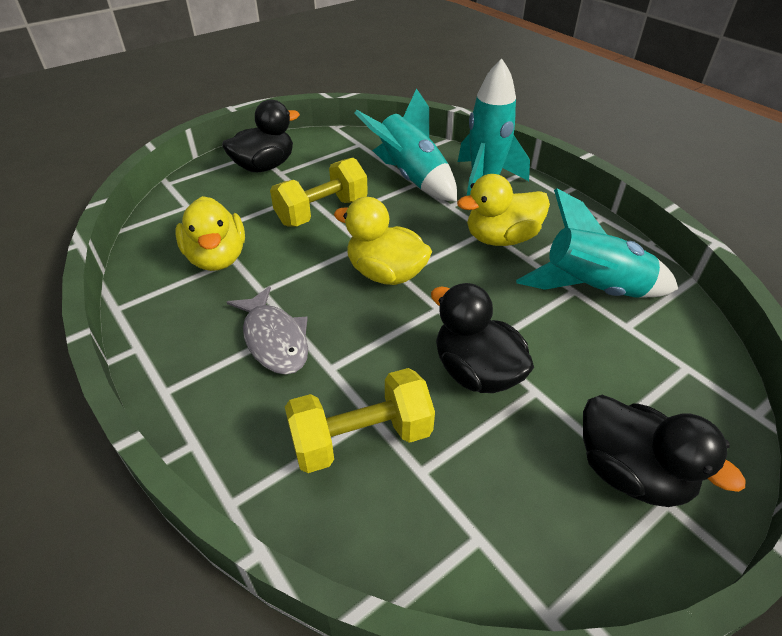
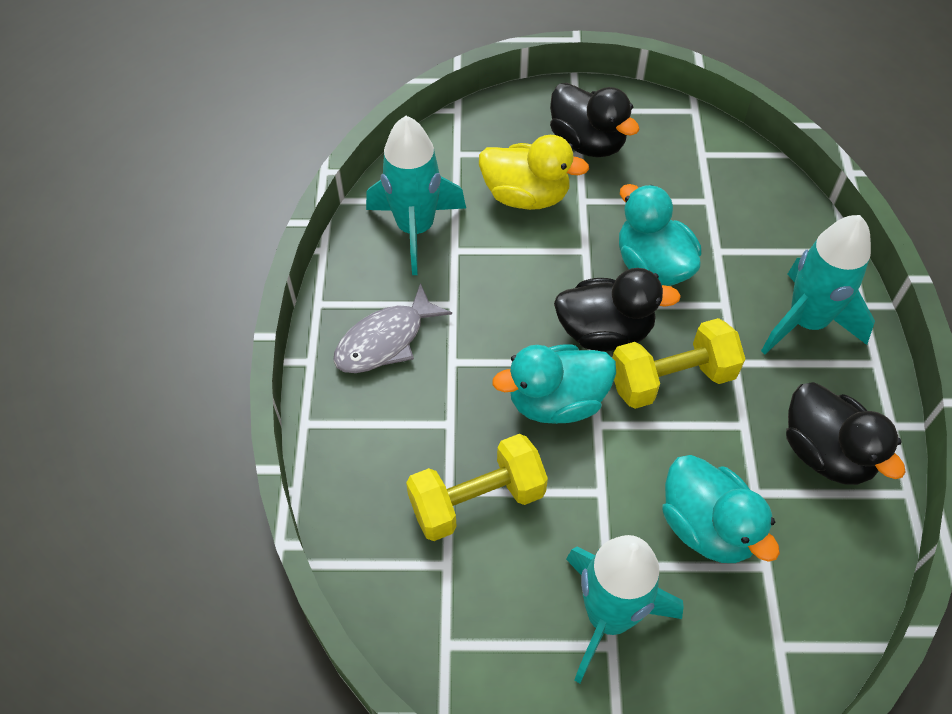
turquoise duck: 0 -> 3
yellow duck: 3 -> 1

